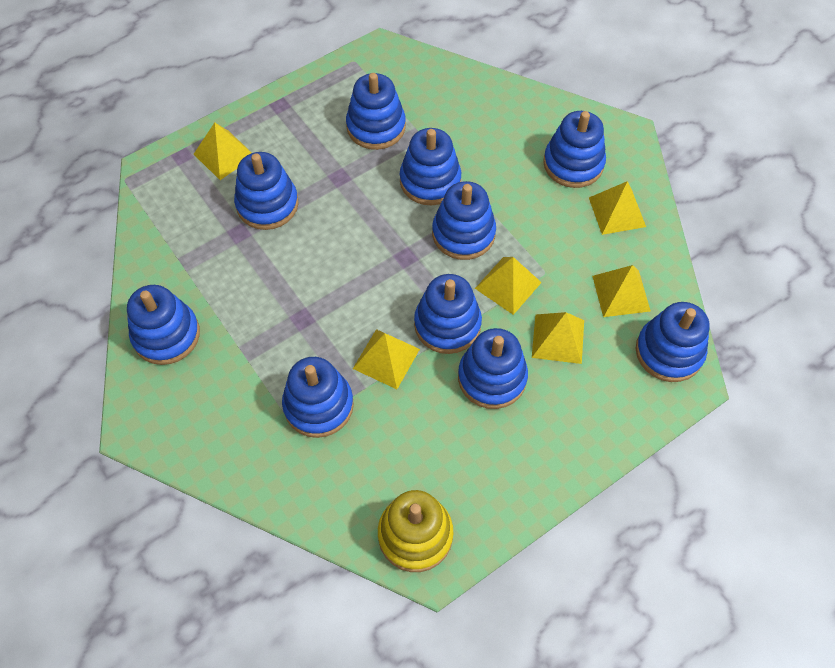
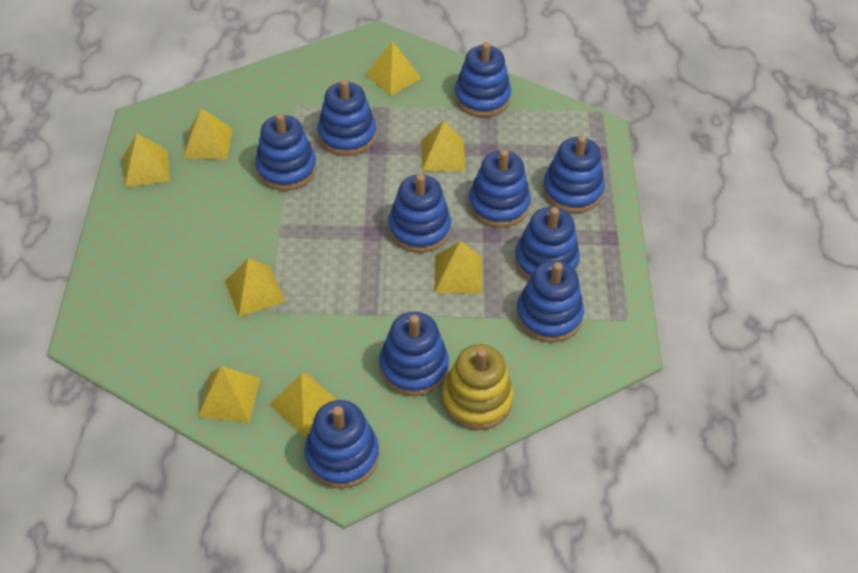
yellow pyramid: 6 -> 8

